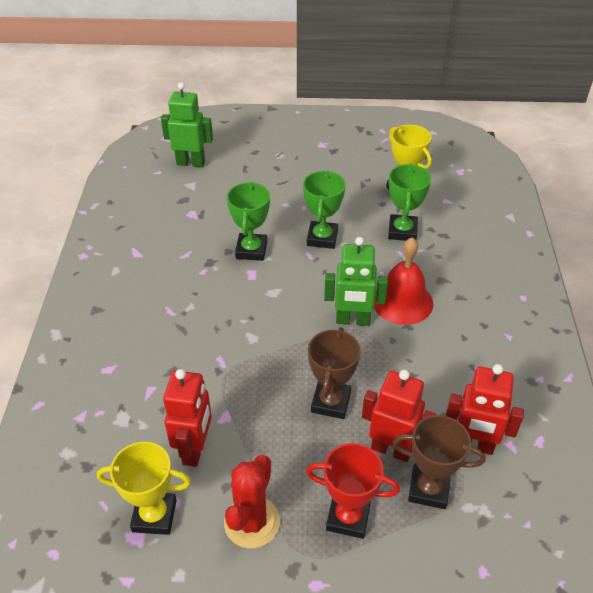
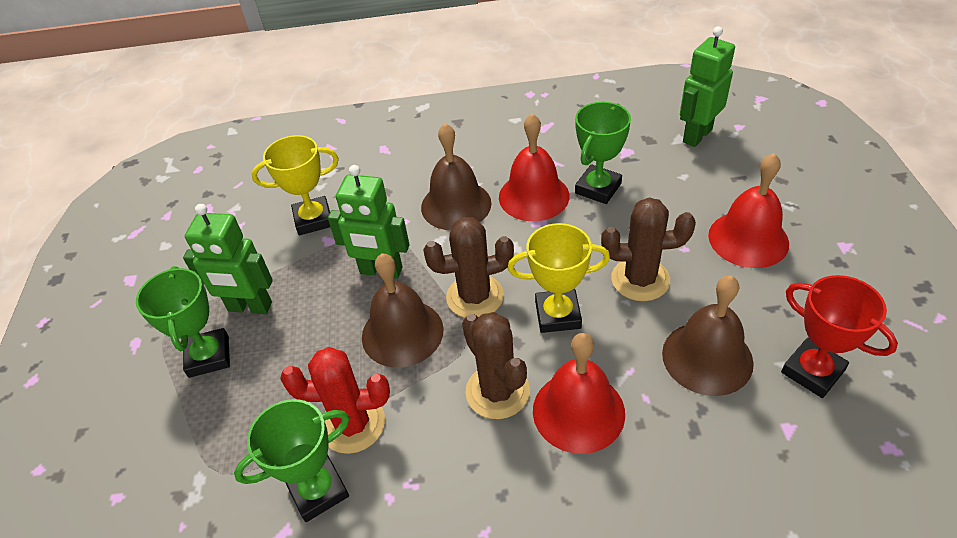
brown bell: 0 -> 3
brown cactus: 0 -> 3
brown trophy: 2 -> 0
green robot: 2 -> 3
red bell: 1 -> 3
red robot: 3 -> 0

